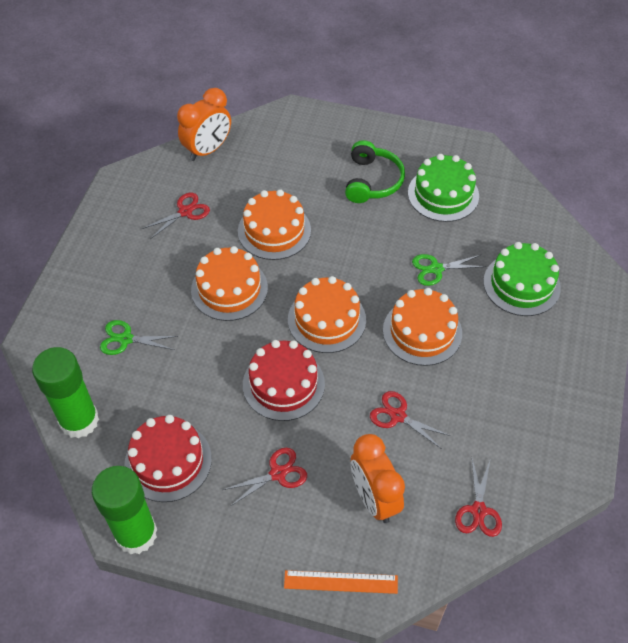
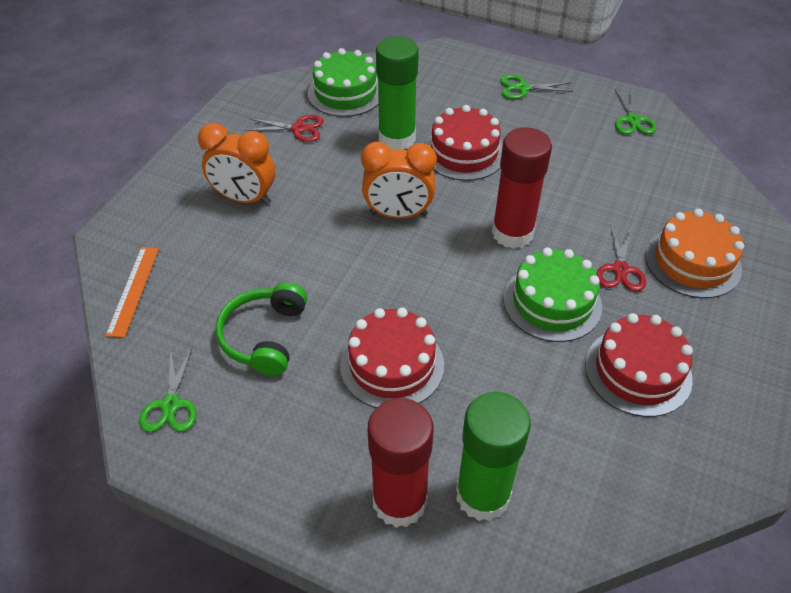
green scissors: 2 -> 3
orange cake: 4 -> 1
red cake: 2 -> 3
red glue stick: 0 -> 2
red scissors: 4 -> 2

